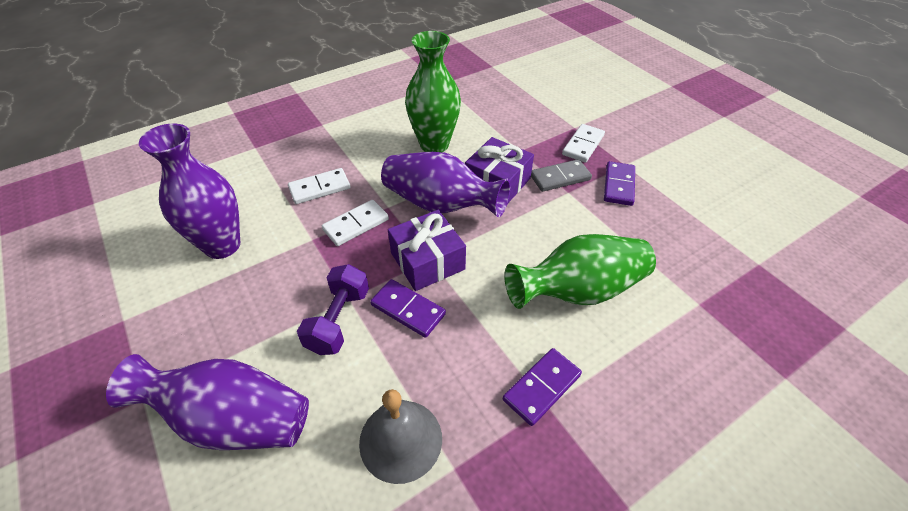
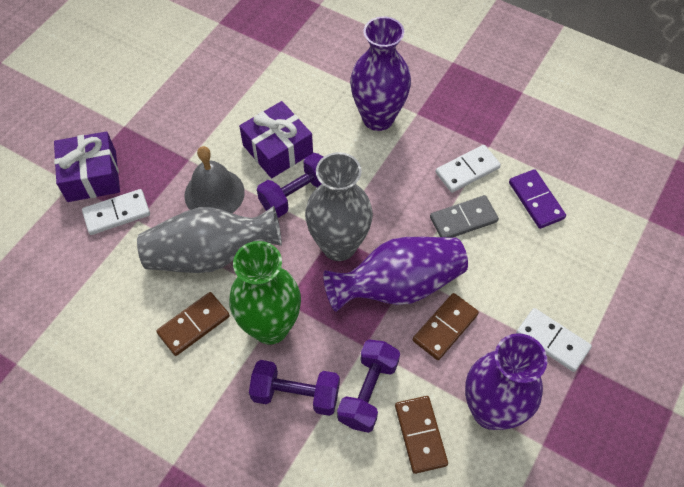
brown domino: 0 -> 3
green vase: 2 -> 1
grey vase: 0 -> 2
purple domino: 3 -> 1
purple dumbbell: 1 -> 3

